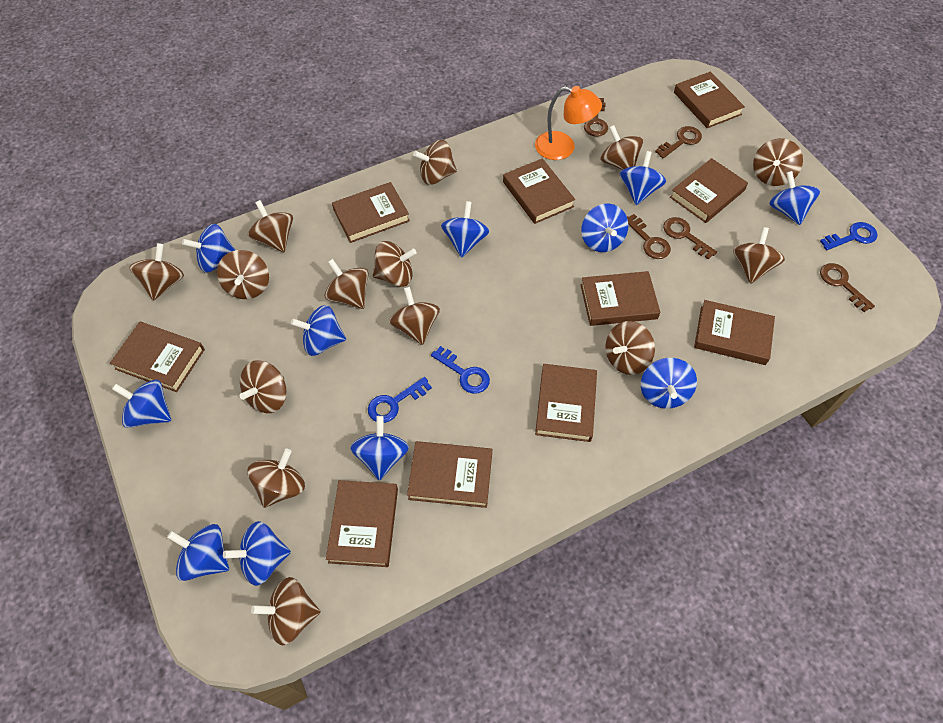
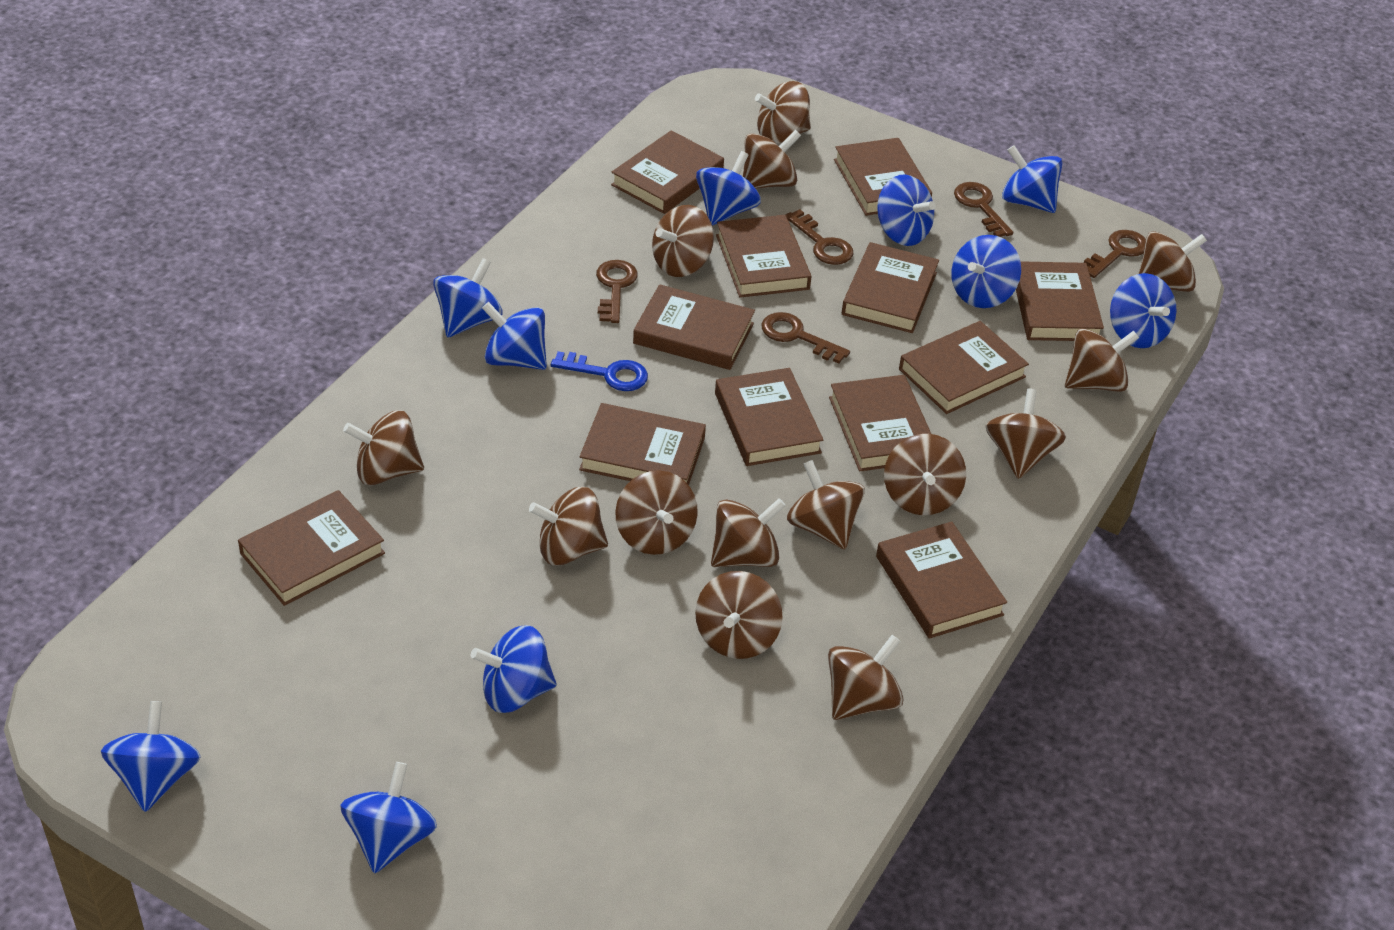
blue key: 3 -> 1
blue spinning top: 11 -> 10
brown book: 10 -> 12
orange lamp: 1 -> 0

